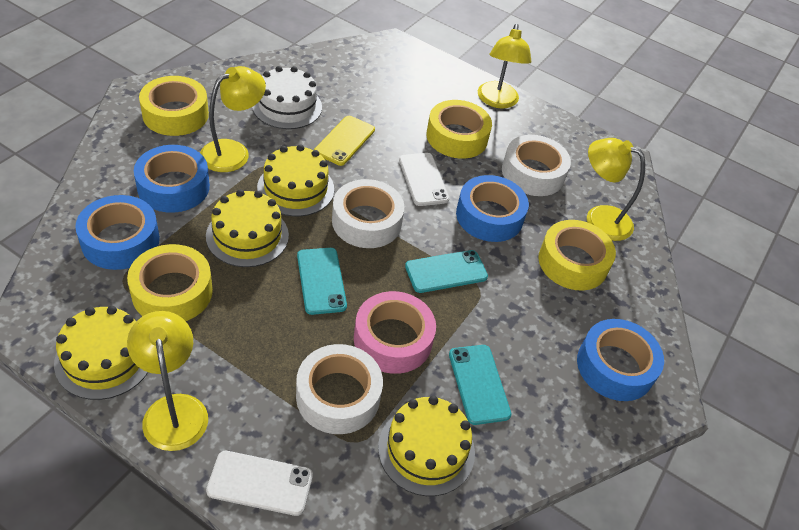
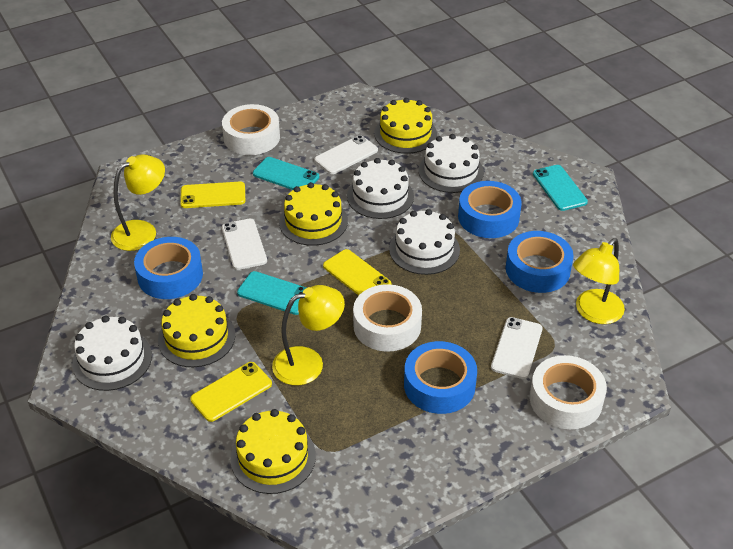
pink tape: 1 -> 0
white cake: 1 -> 4
white phone: 2 -> 3
yellow lamp: 4 -> 3
yellow phone: 1 -> 3
yellow tape: 4 -> 0

